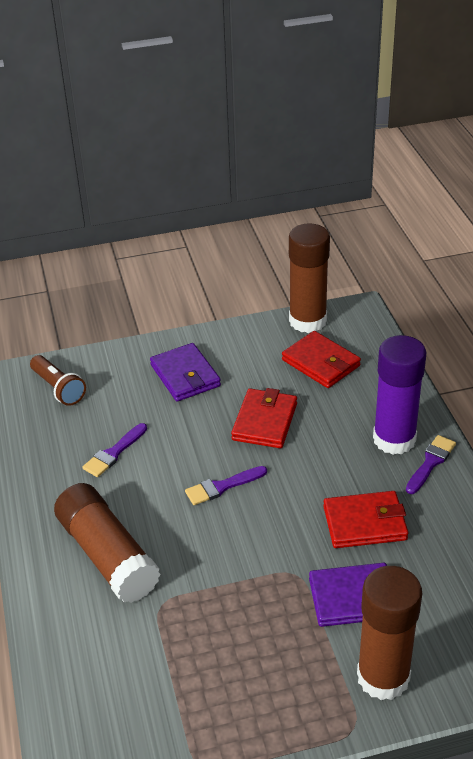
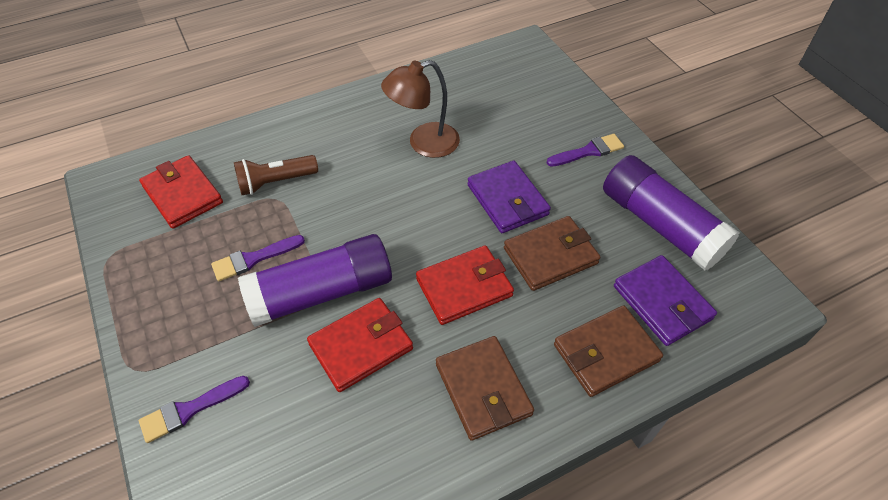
brown glue stick: 3 -> 0
brown lamp: 0 -> 1
brown wallet: 0 -> 3
purple glue stick: 1 -> 2

